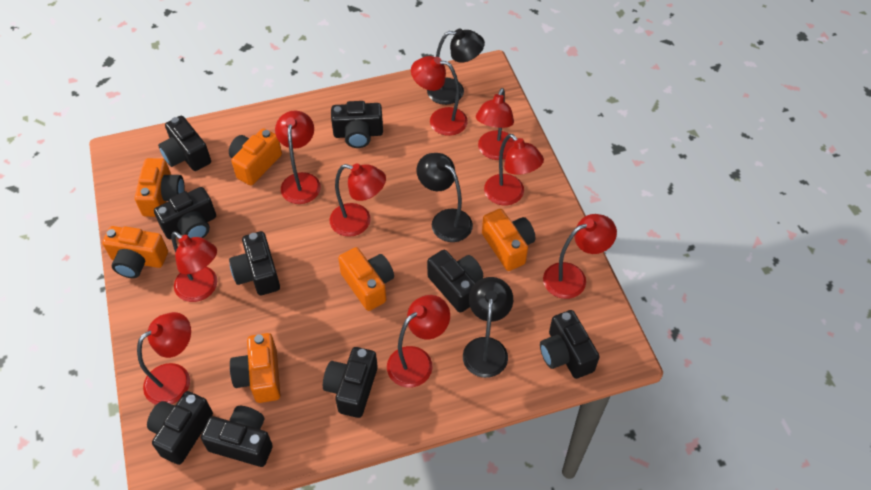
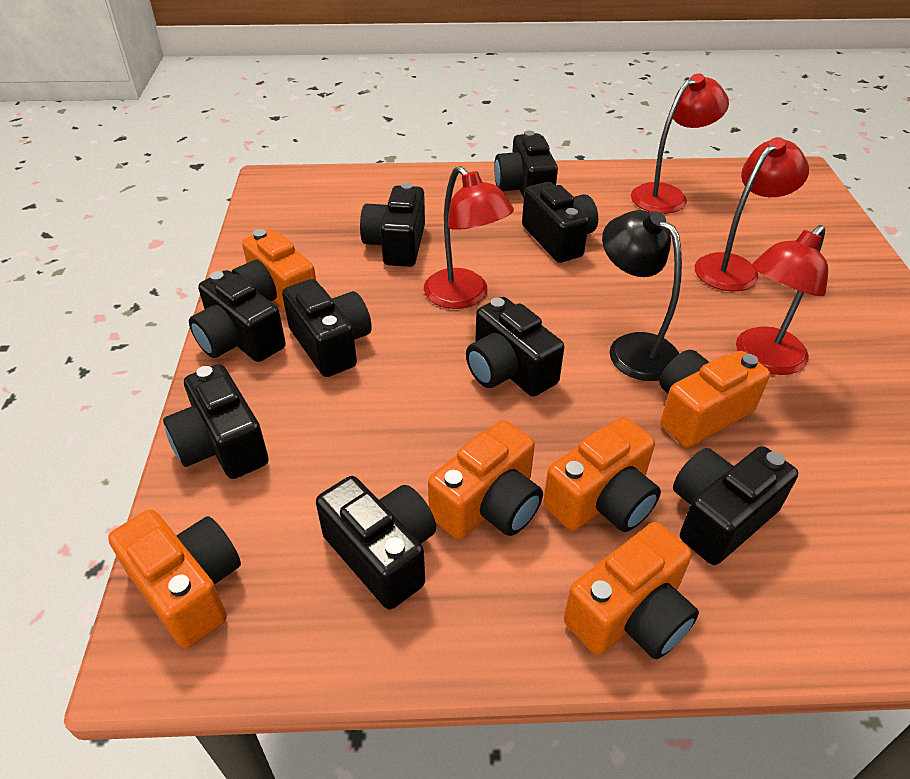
black lamp: 3 -> 1
red lamp: 9 -> 4

